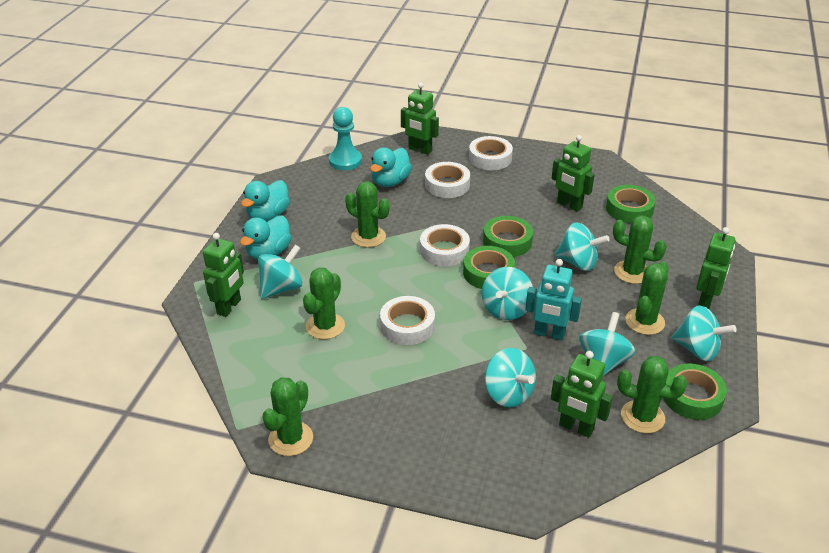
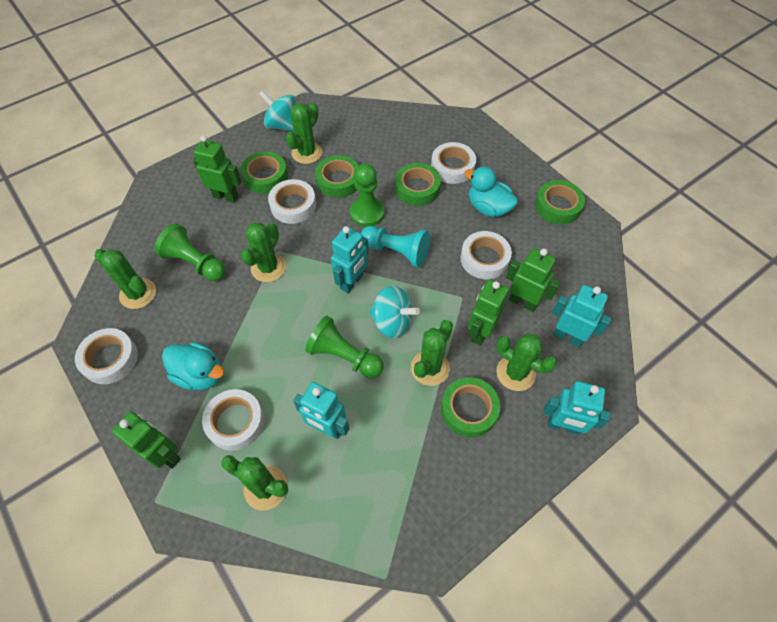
green pawn: 0 -> 3
green robot: 5 -> 4
green tape: 4 -> 5
turquoise duck: 3 -> 2
turquoise robot: 1 -> 4
turquoise spinning top: 6 -> 2
white tape: 4 -> 5

